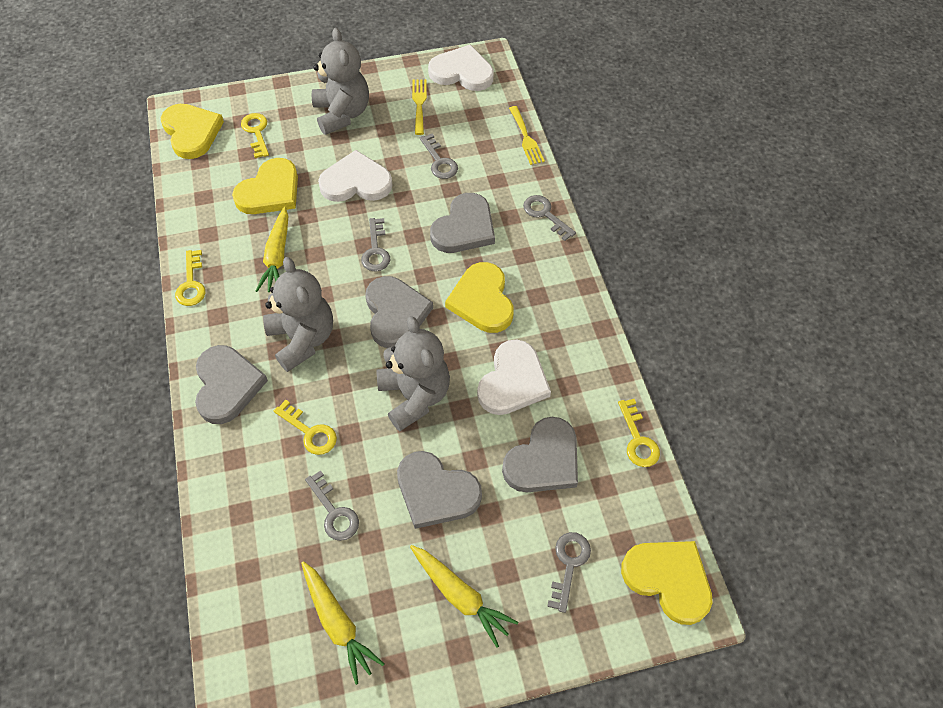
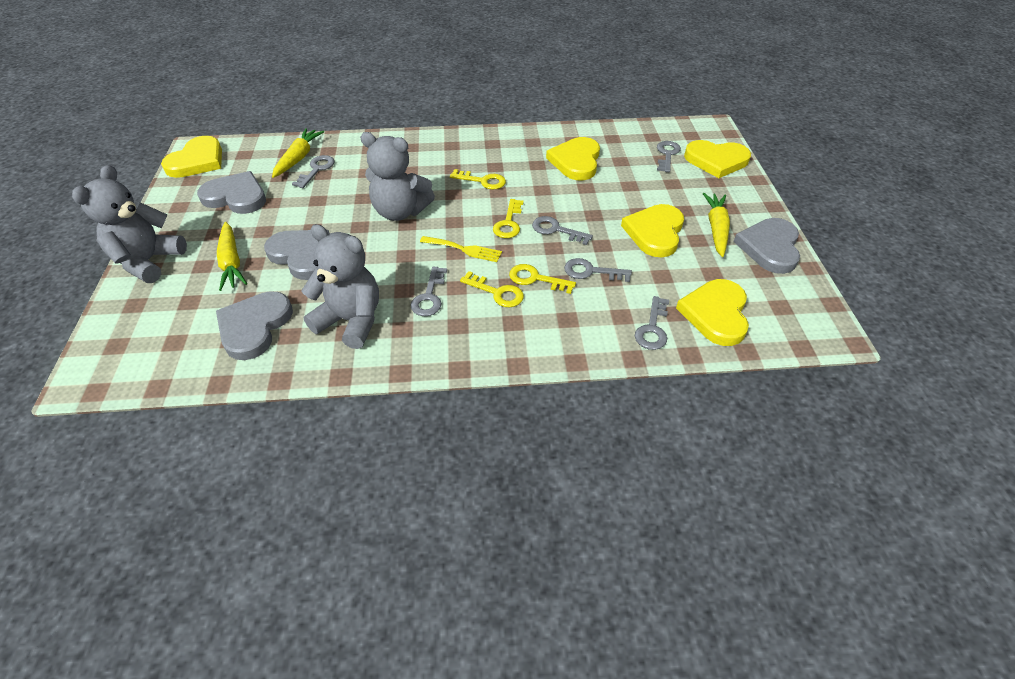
grey heart: 5 -> 4
grey key: 5 -> 6
white heart: 3 -> 0
yellow fork: 2 -> 1
yellow heart: 4 -> 5

